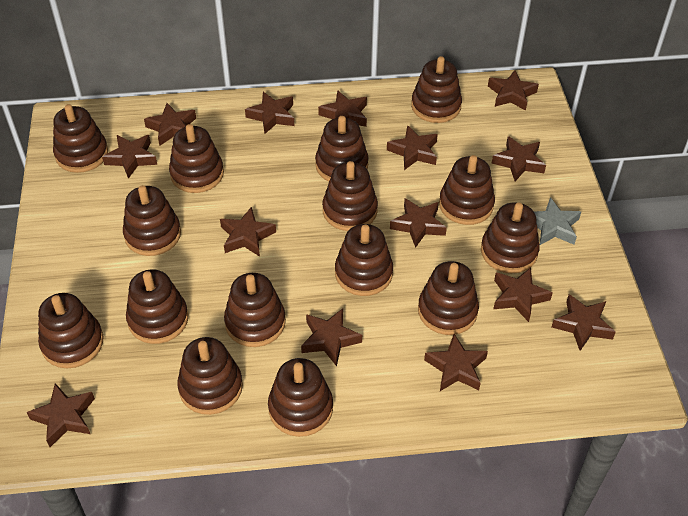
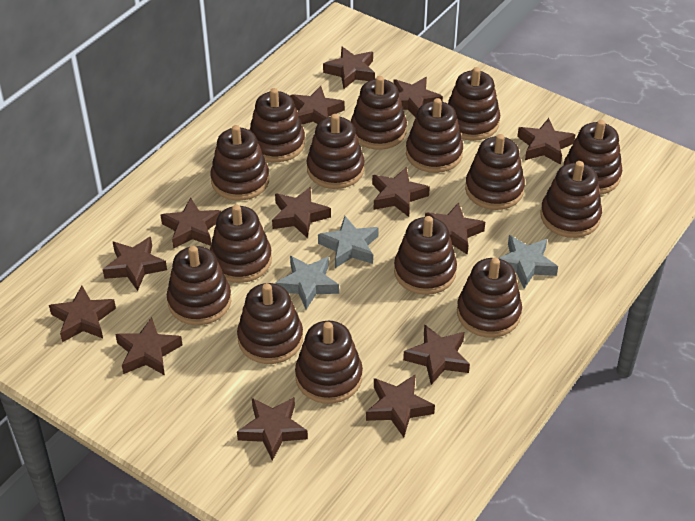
grey star: 1 -> 3

